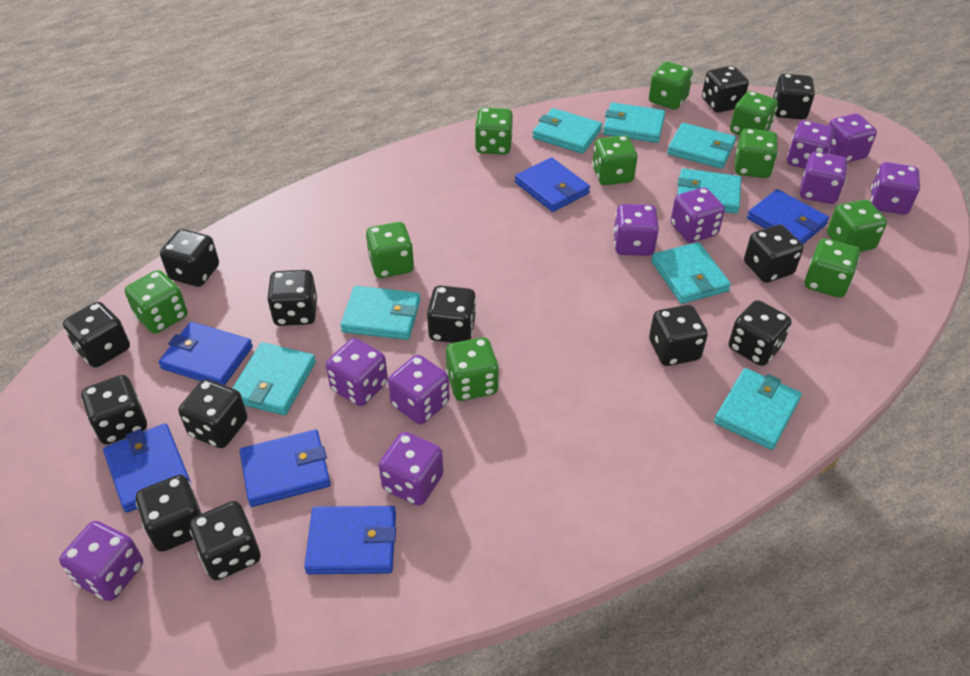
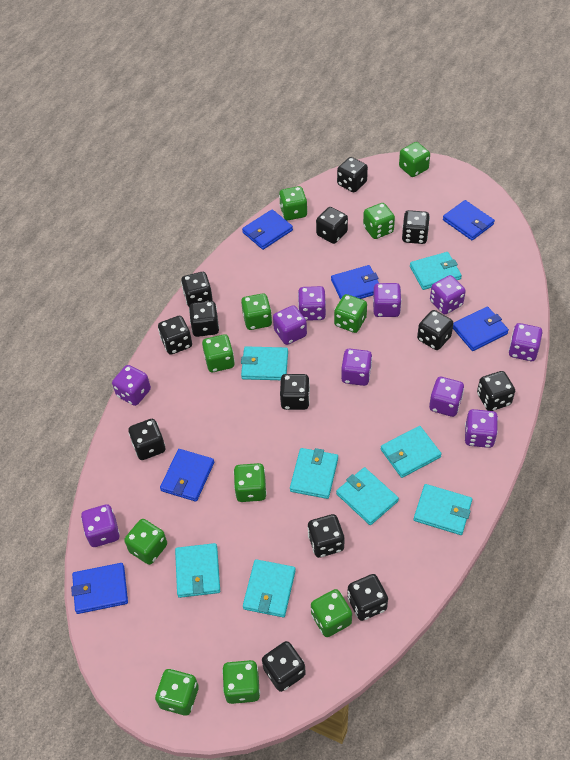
green dice: 10 -> 11

